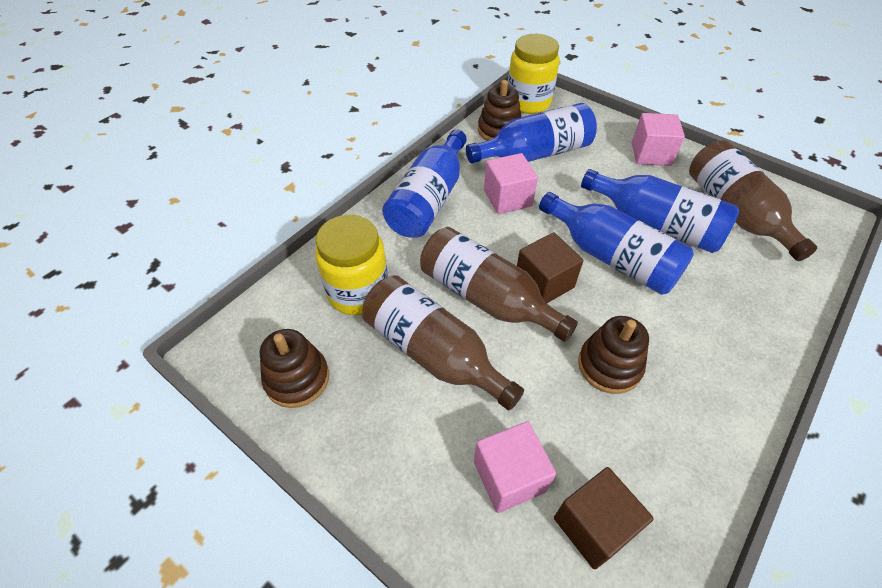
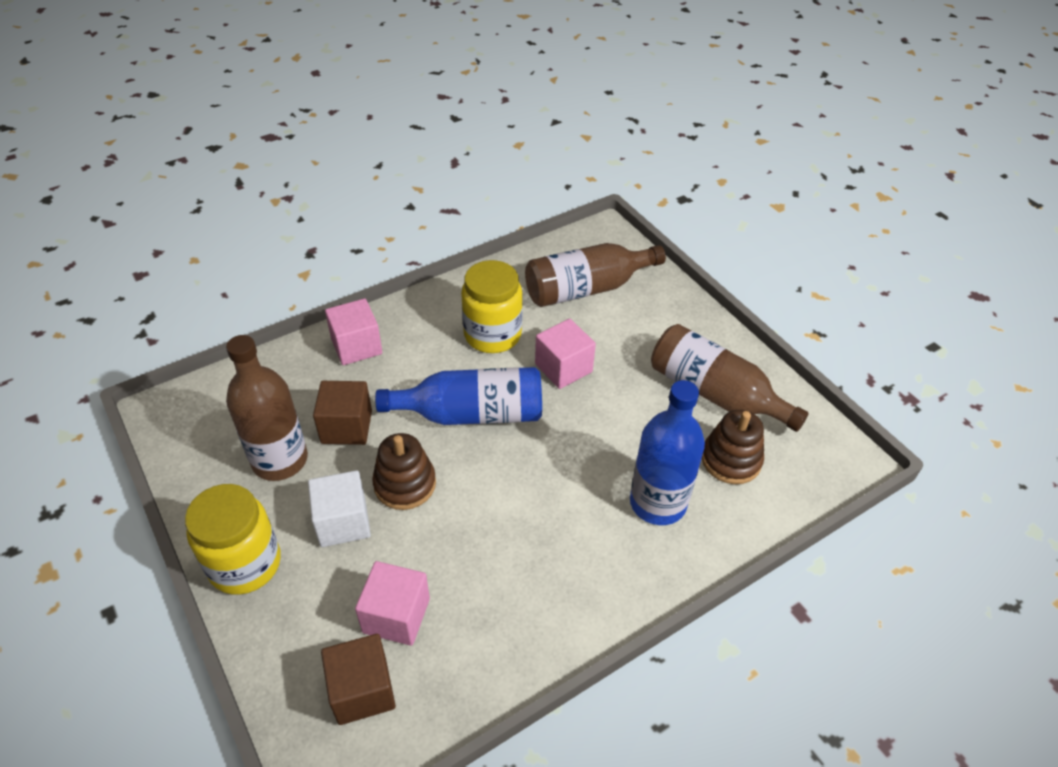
blue bottle: 4 -> 2
brown stacking toy: 3 -> 2
white cube: 0 -> 1

